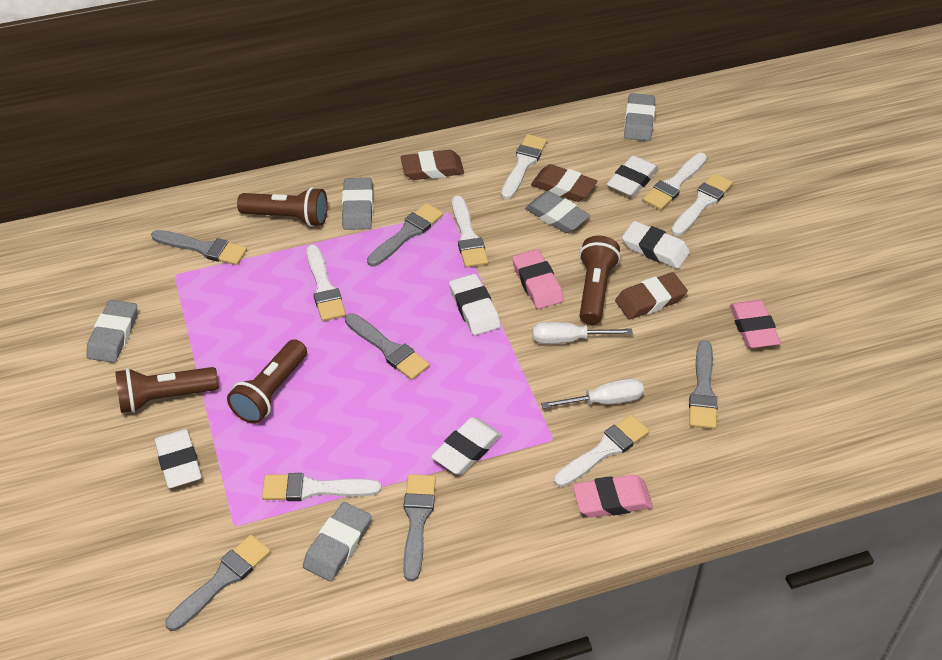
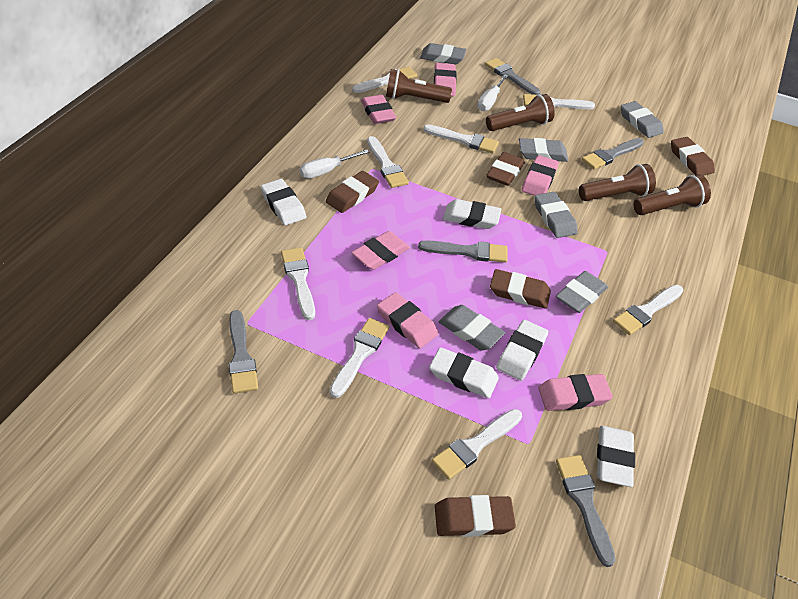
brown eraser: 3 -> 5
grey brush: 6 -> 5
grey eraser: 5 -> 6
pink eraser: 3 -> 6
white brush: 7 -> 8

